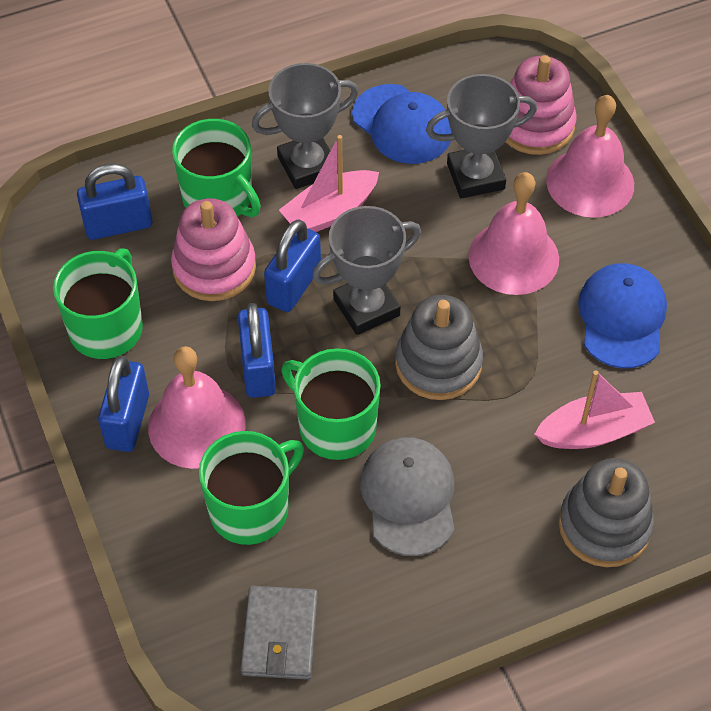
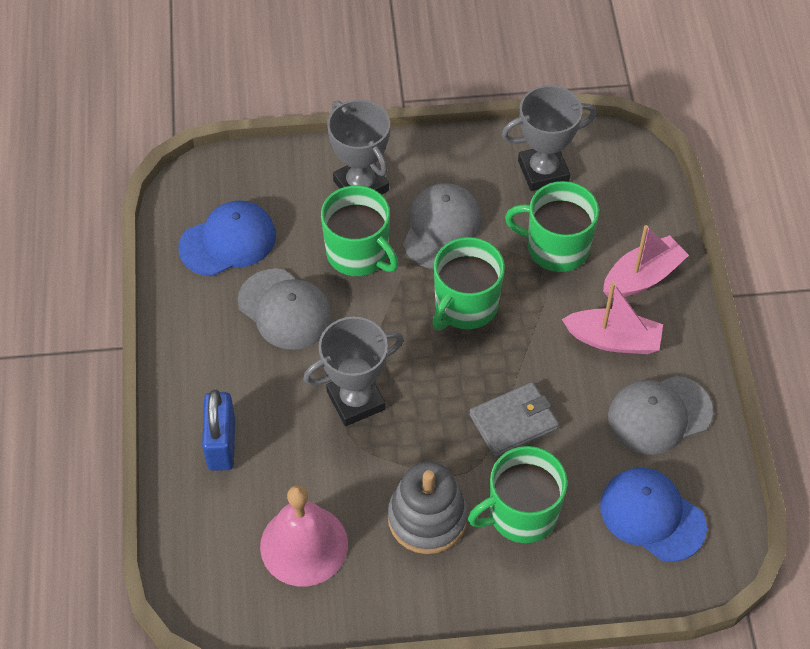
blue padlock: 4 -> 1
grey cap: 1 -> 3
grey stacking toy: 2 -> 1
pink bell: 3 -> 1
pink stacking toy: 2 -> 0

